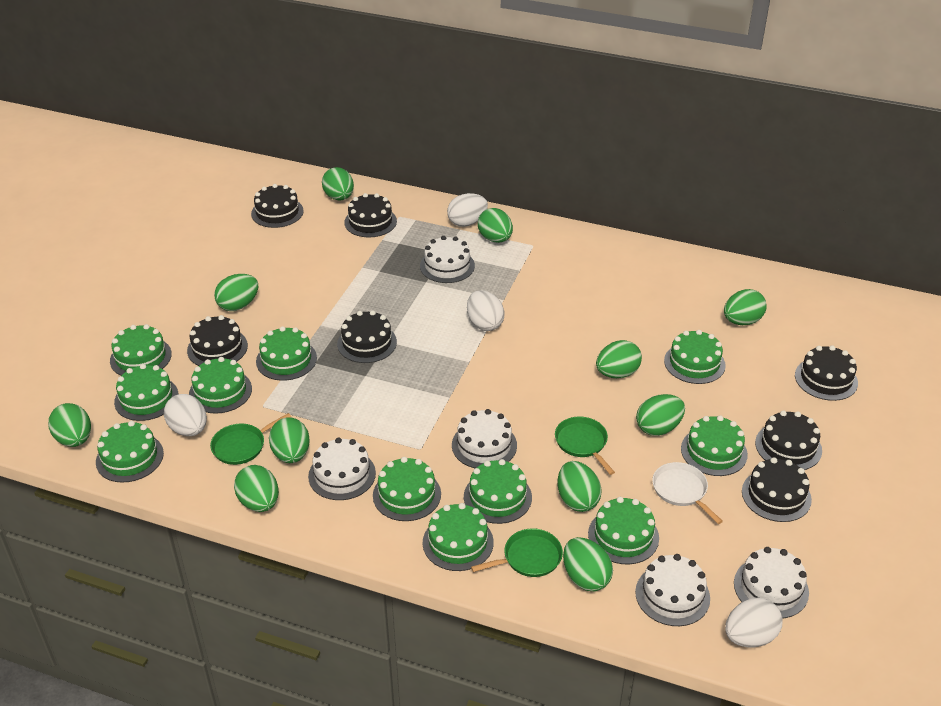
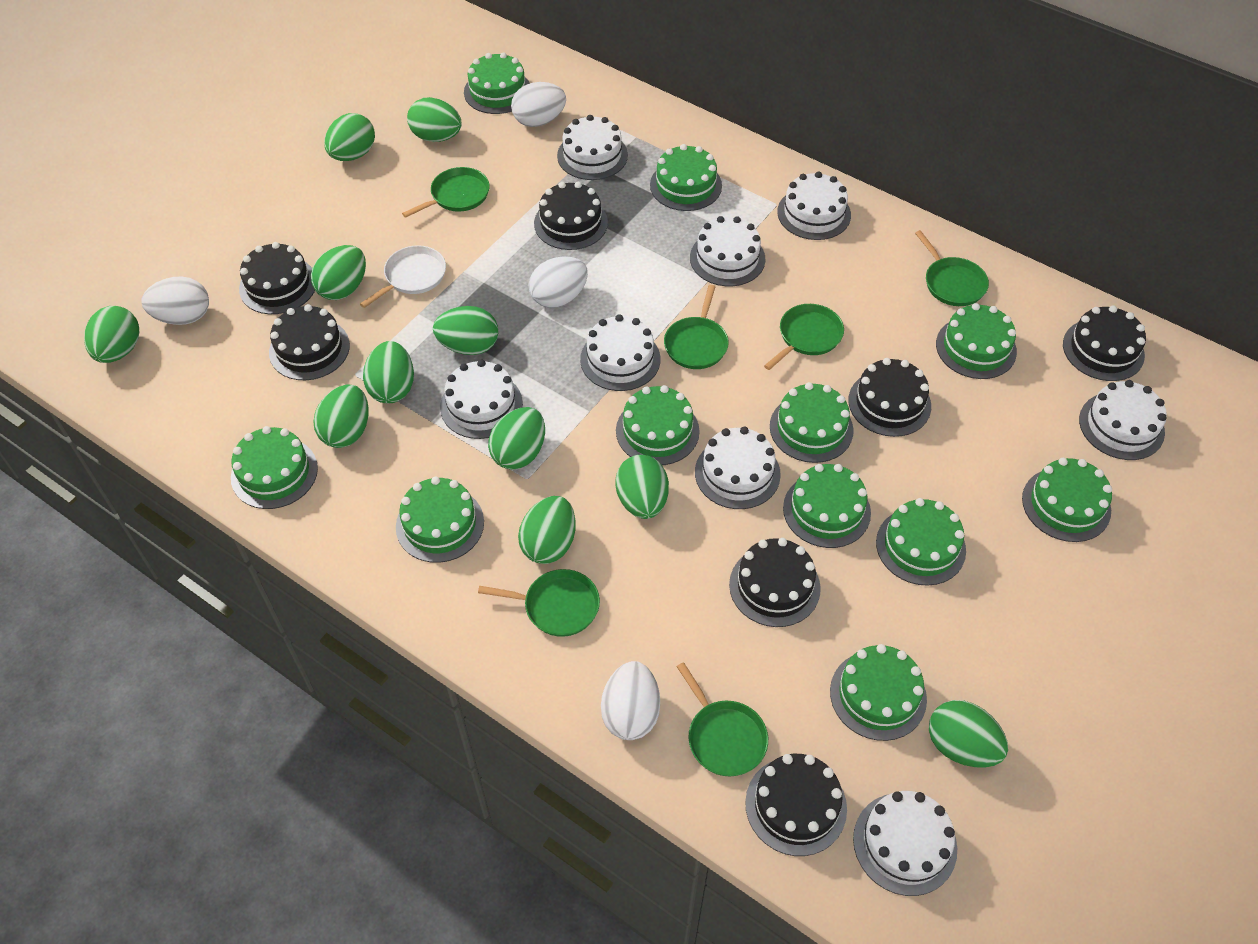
green pan: 3 -> 6
white cake: 5 -> 8

